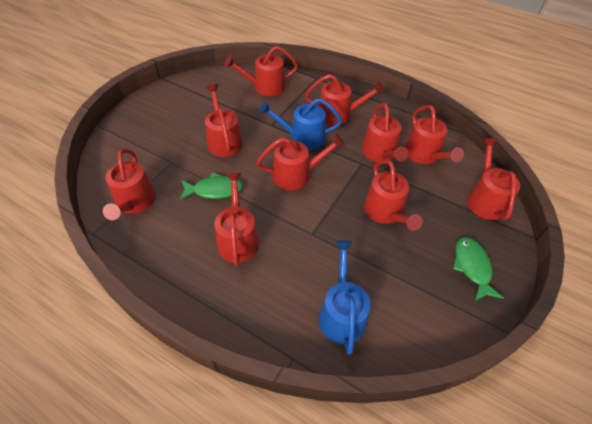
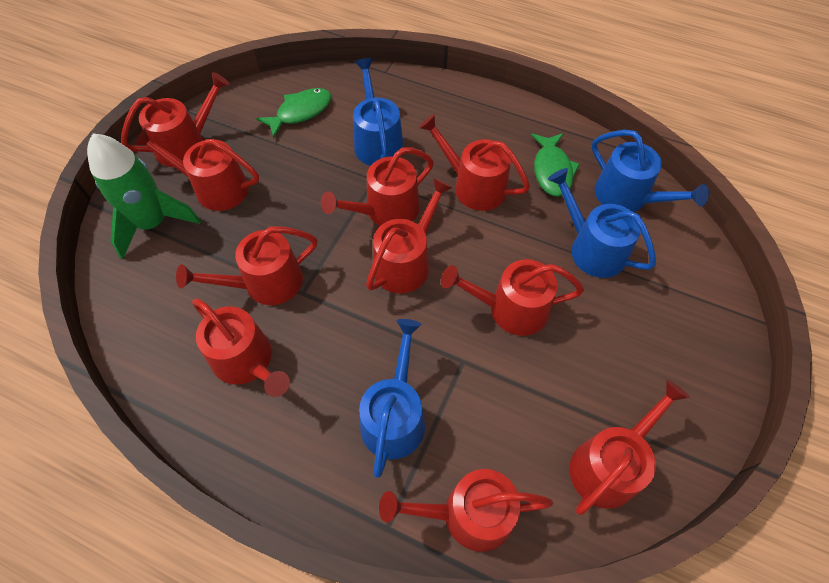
blue watering can: 2 -> 4
green rocket: 0 -> 1

